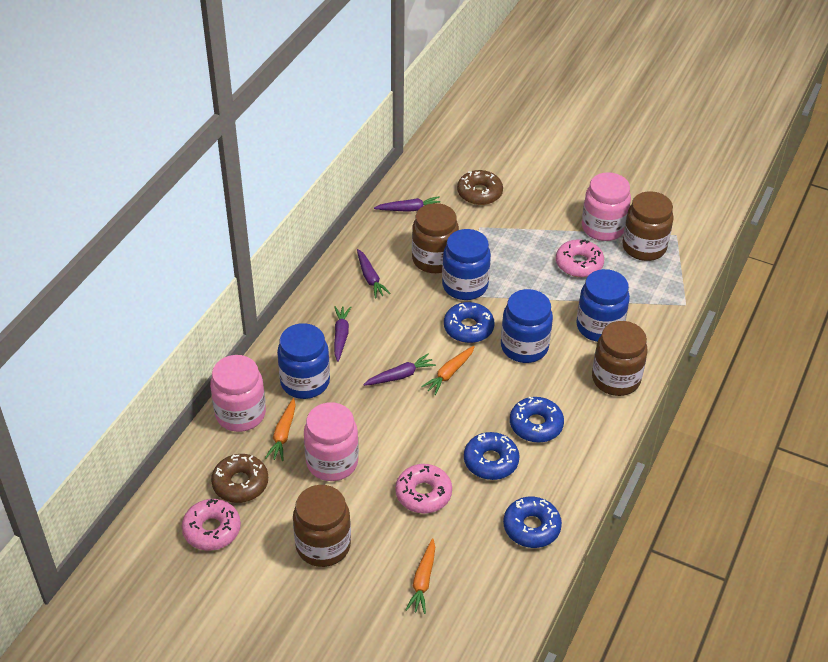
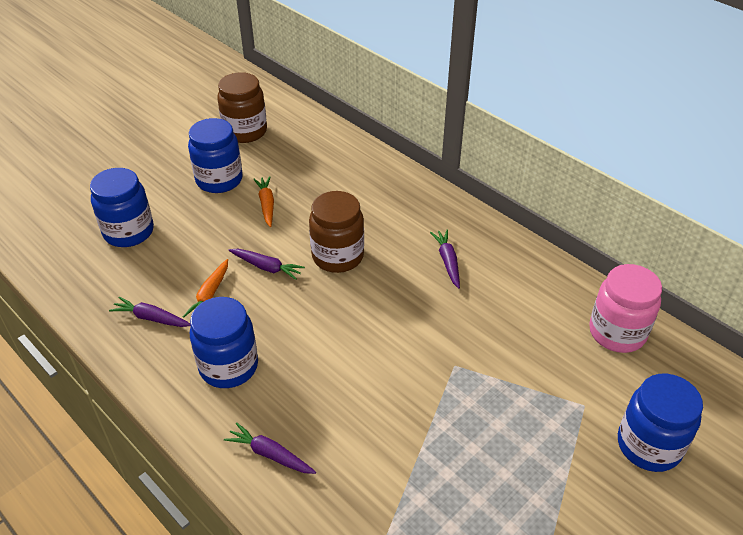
blue donut: 4 -> 0
brown donut: 2 -> 0
brown jar: 4 -> 2
orange carrot: 3 -> 2
pink donut: 3 -> 0
pink jar: 3 -> 1

